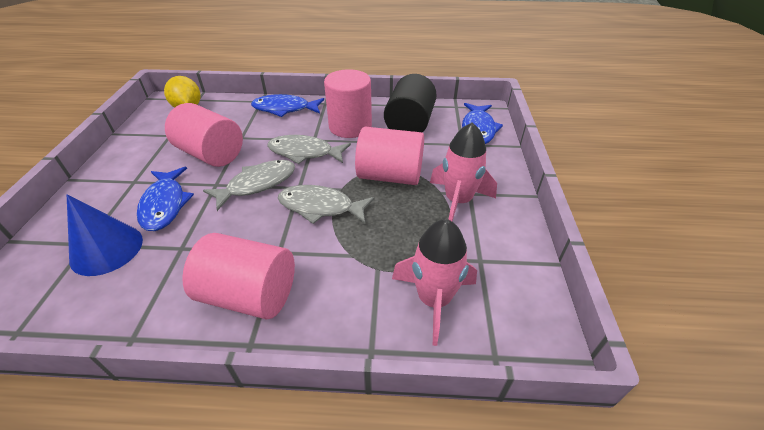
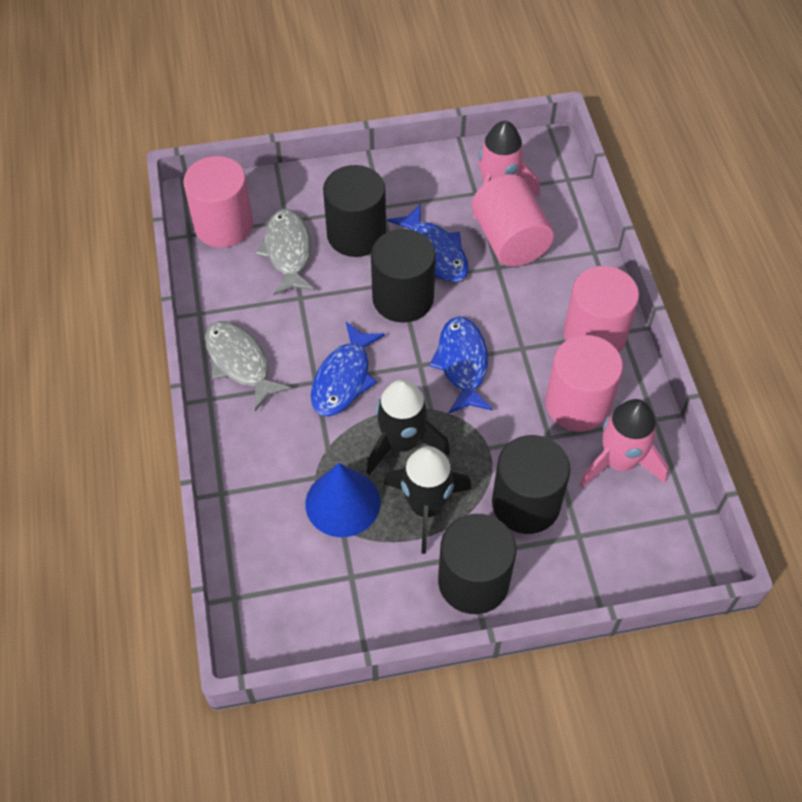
black cylinder: 1 -> 4
black rocket: 0 -> 2
grey fish: 3 -> 2
yellow lemon: 1 -> 0

